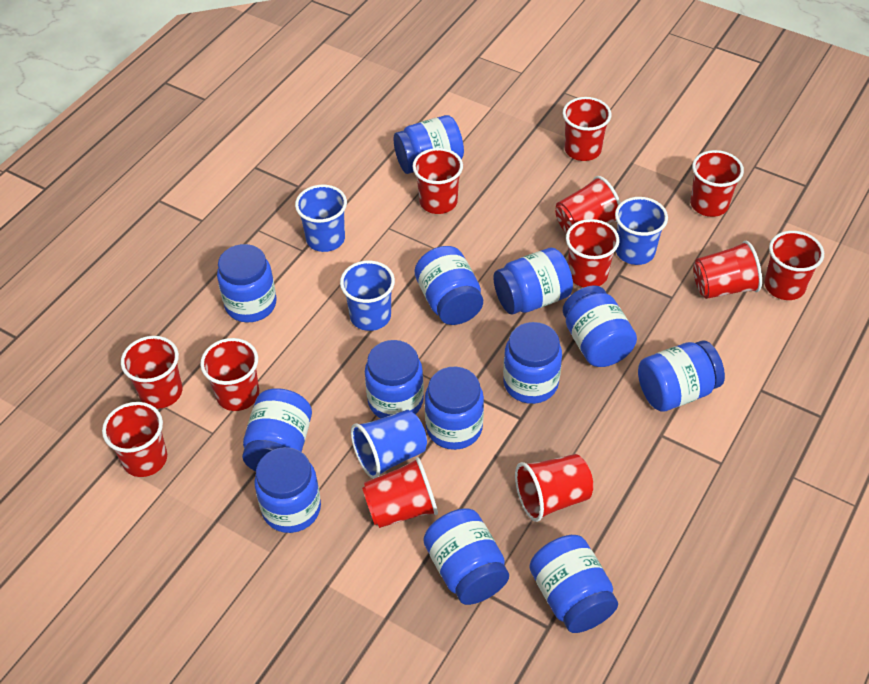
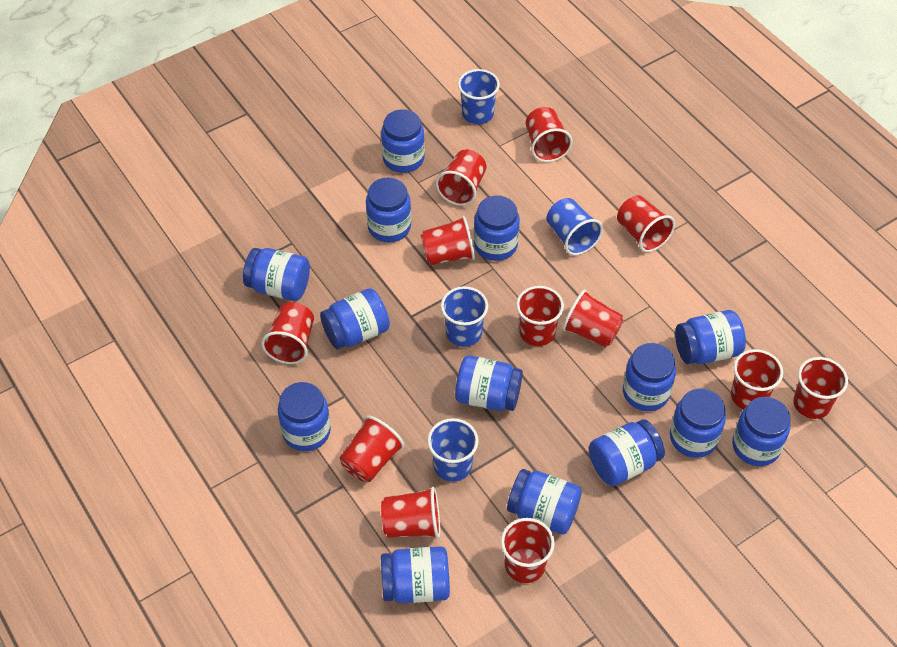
blue jar: 13 -> 14

